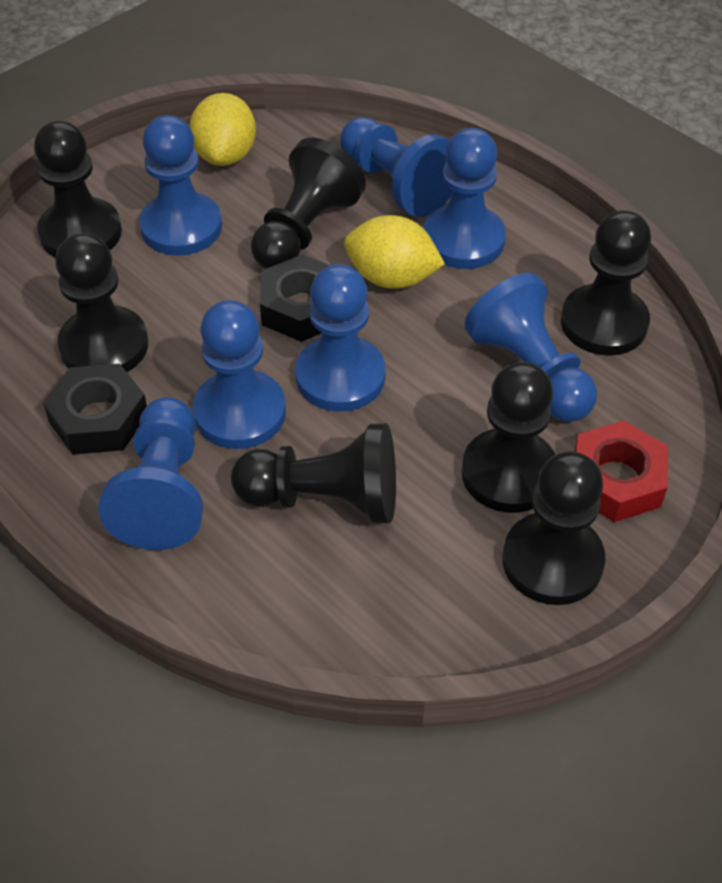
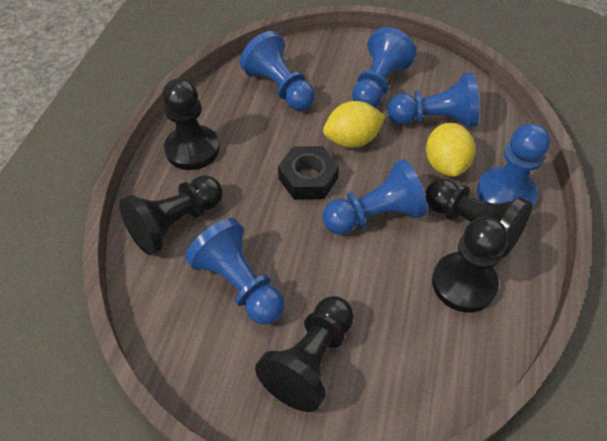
black nut: 2 -> 1
black pawn: 7 -> 5
blue pawn: 7 -> 6
red nut: 1 -> 0

